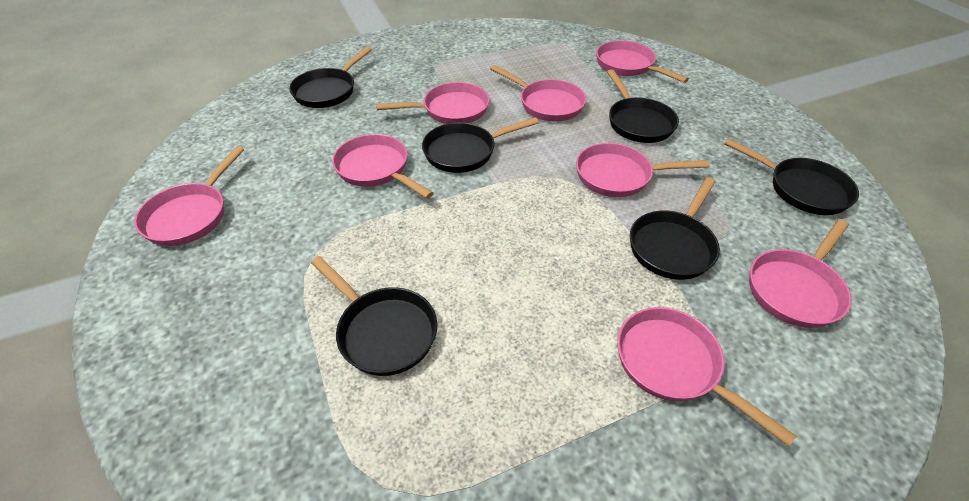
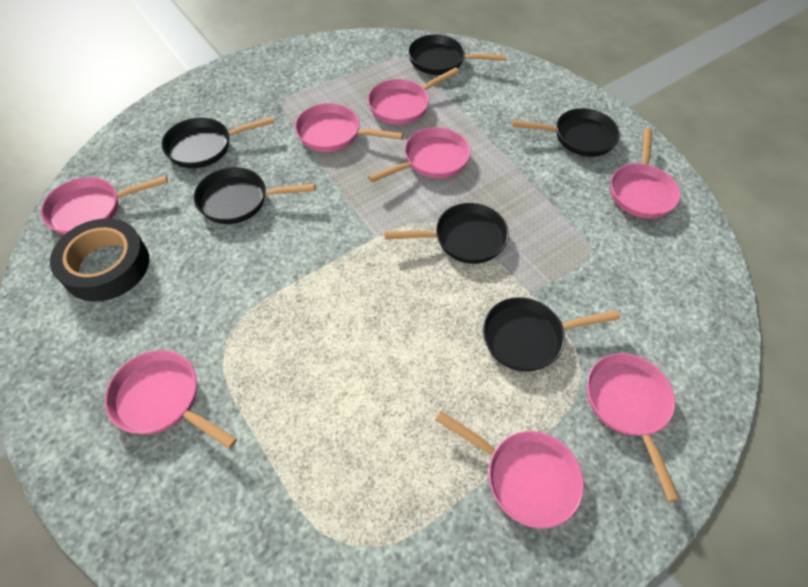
black tape: 0 -> 1

